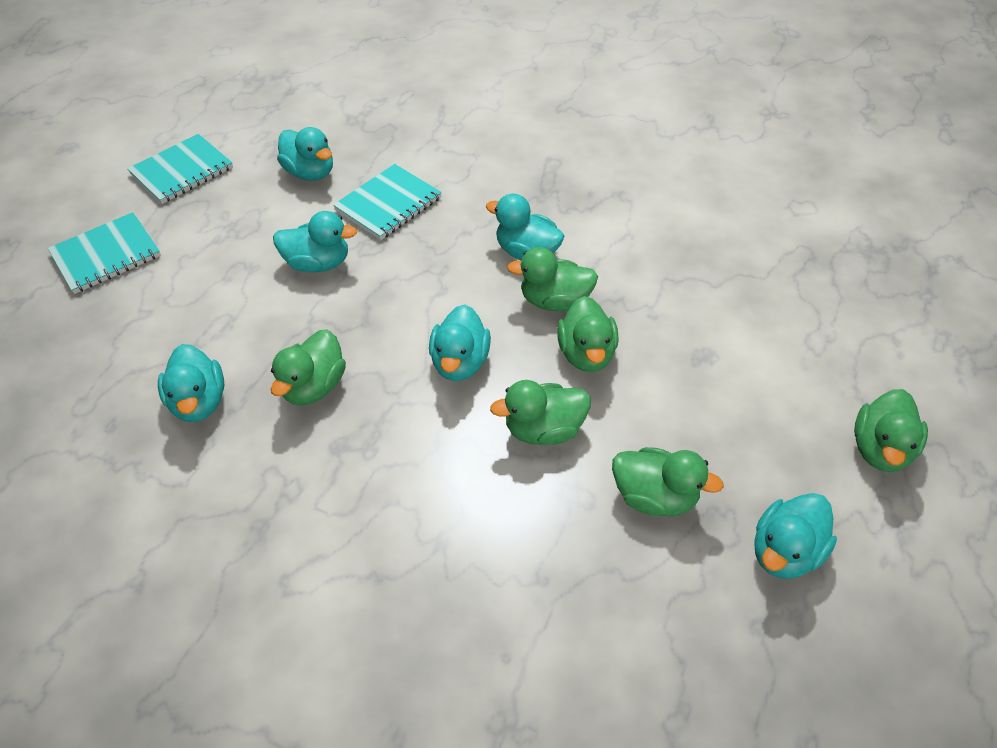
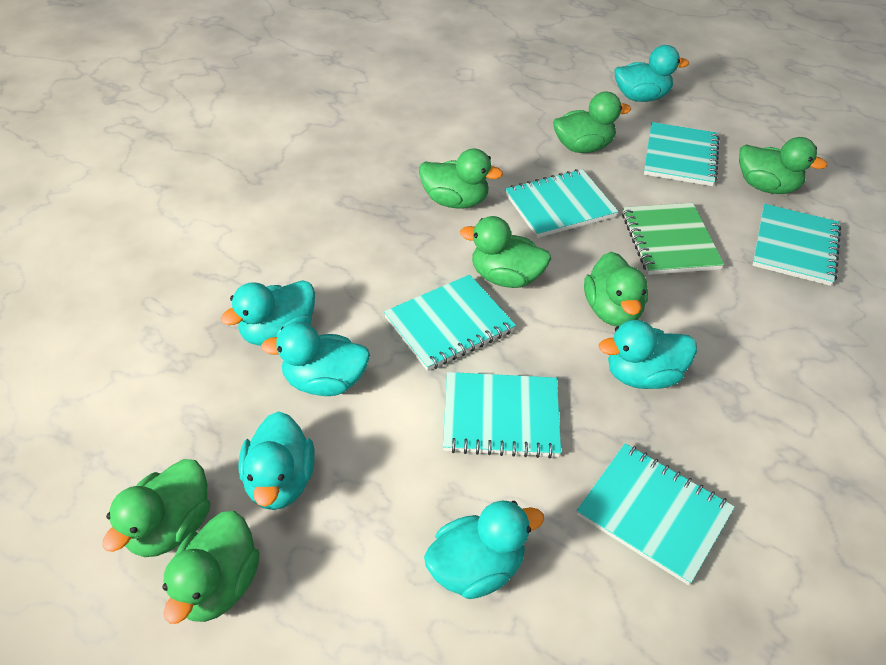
green duck: 6 -> 7
green notebook: 0 -> 1
turquoise notebook: 3 -> 6

